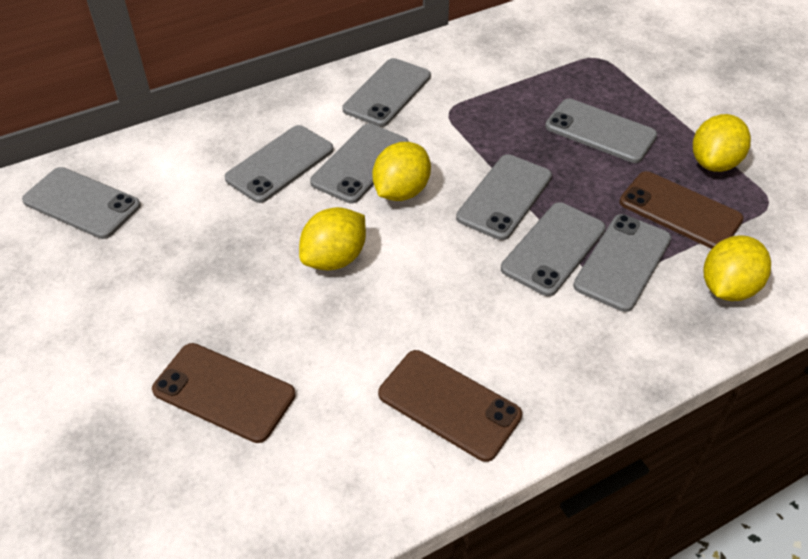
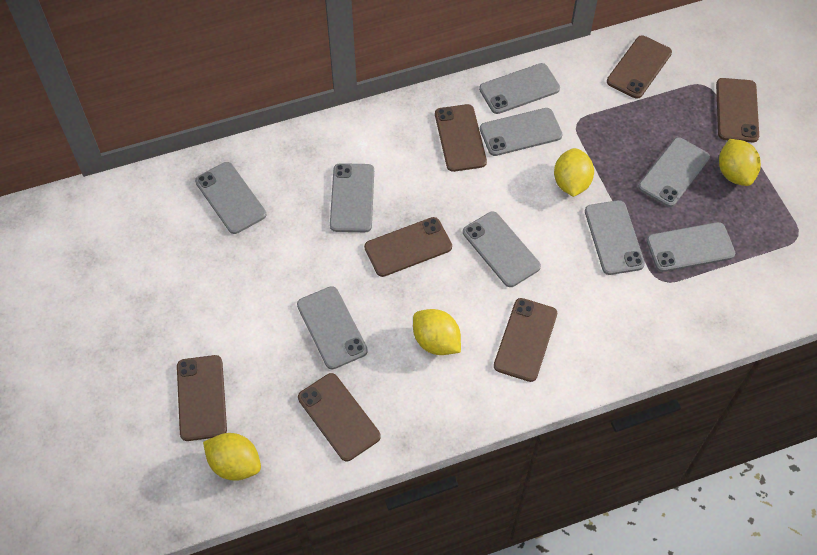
brown phone: 3 -> 7
grey phone: 8 -> 9

